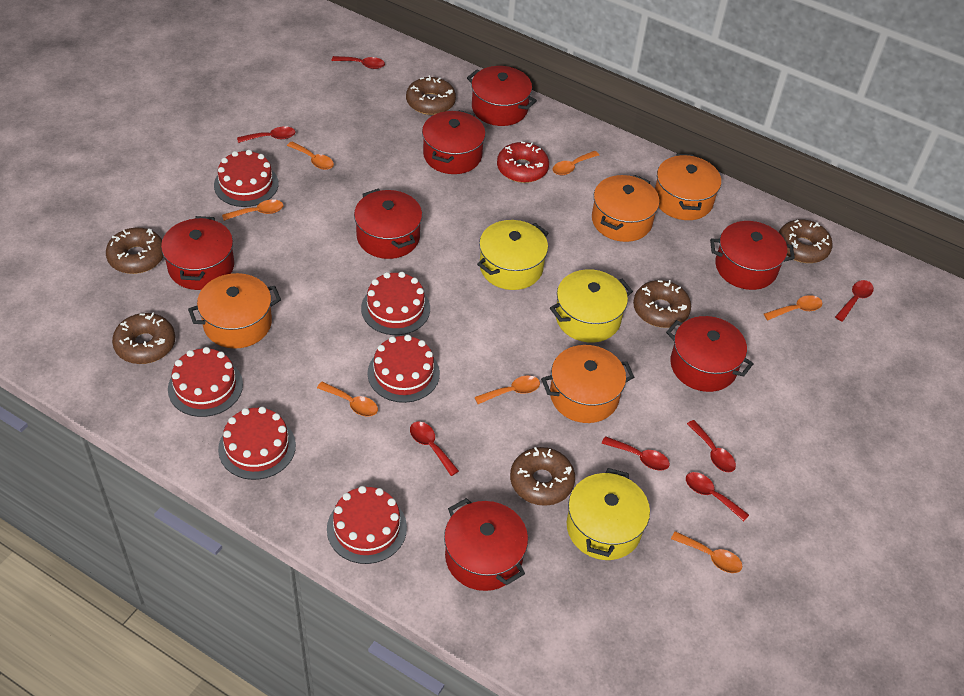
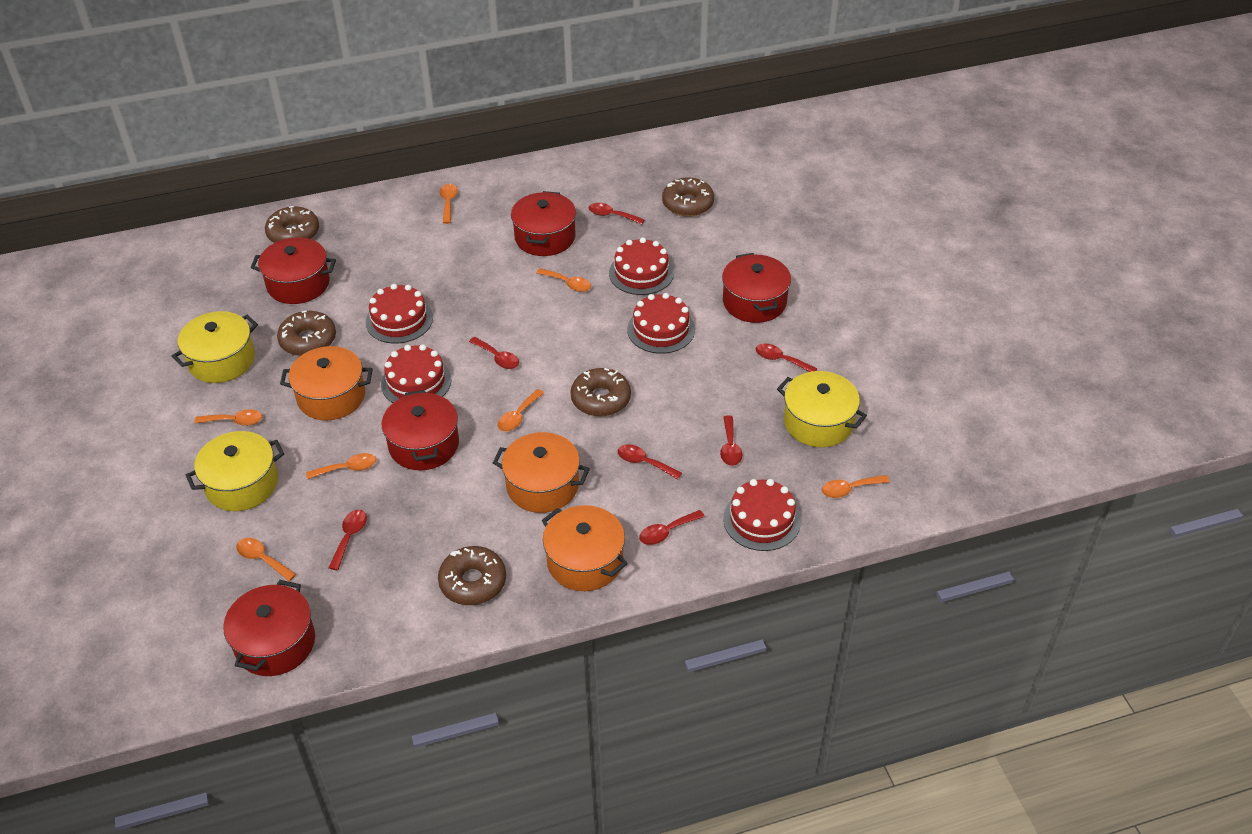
brown donut: 6 -> 5
orange pot: 4 -> 3
red cake: 6 -> 5
red donut: 1 -> 0
red pot: 7 -> 5

